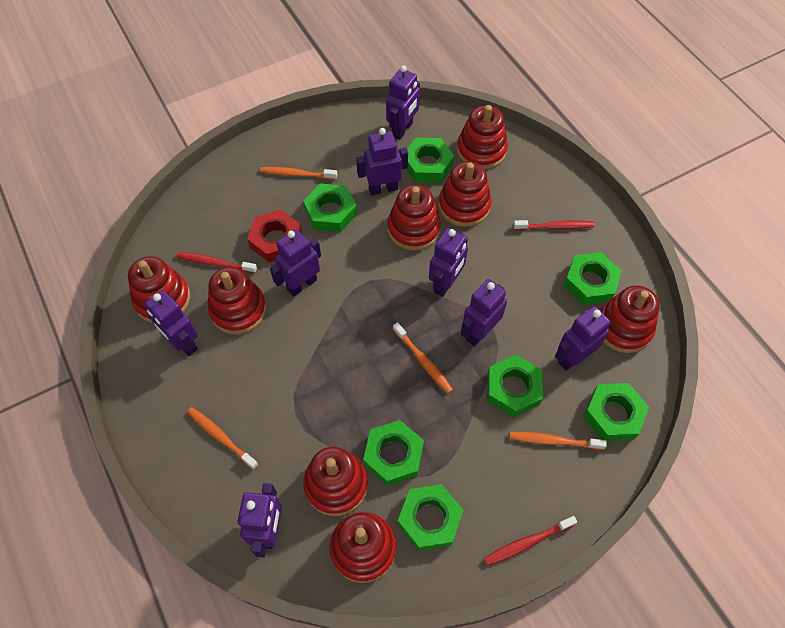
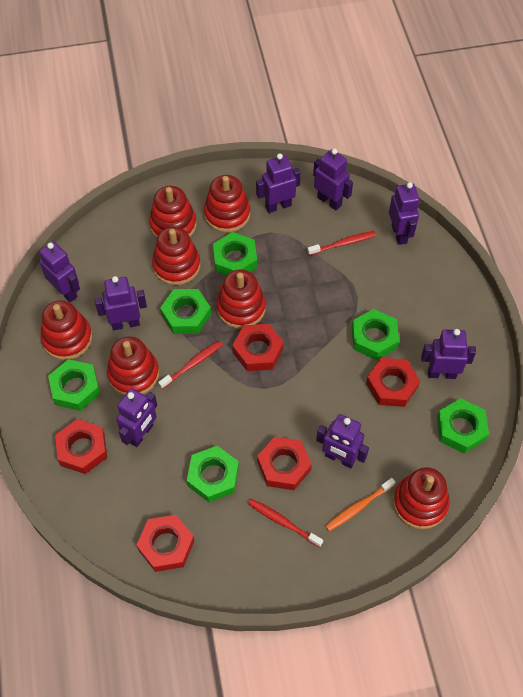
green nut: 7 -> 6
orange toothbrush: 4 -> 1
red nut: 1 -> 5
red stacking toy: 8 -> 7

